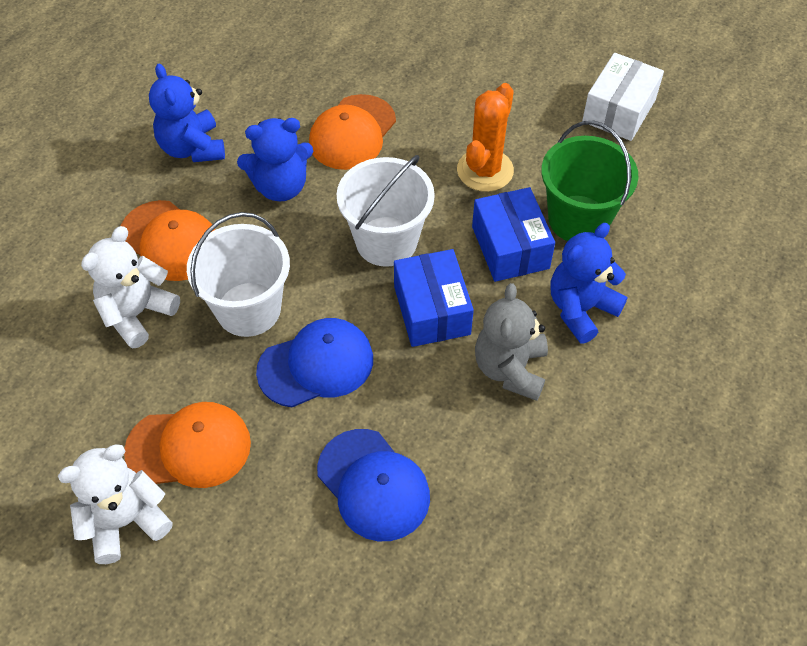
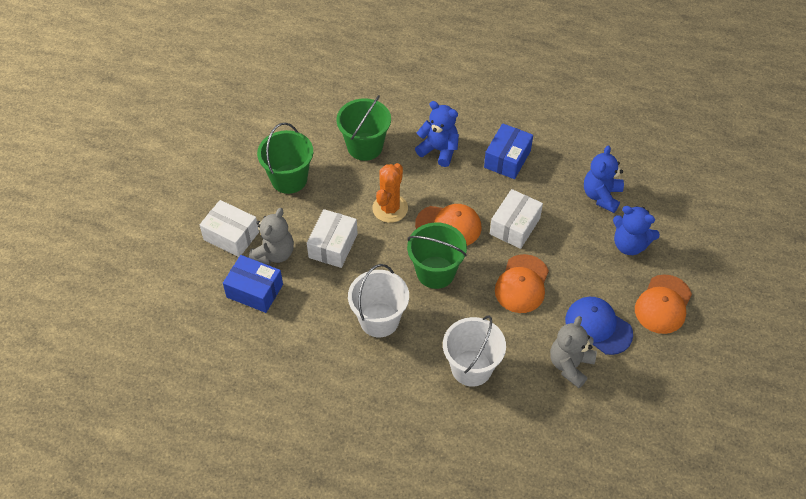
blue cap: 2 -> 1
green bucket: 1 -> 3
grey teddy bear: 1 -> 2
white box: 1 -> 3
white teddy bear: 2 -> 0

